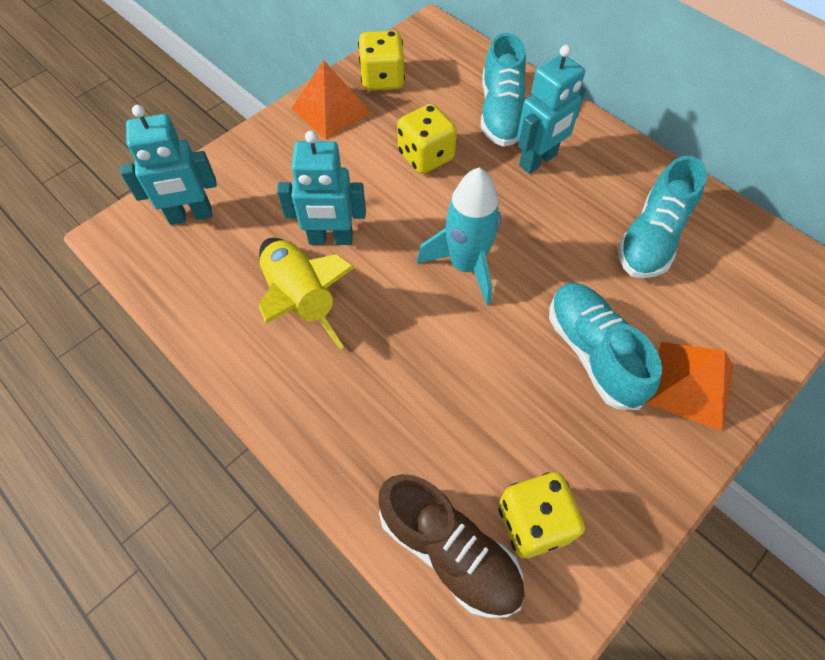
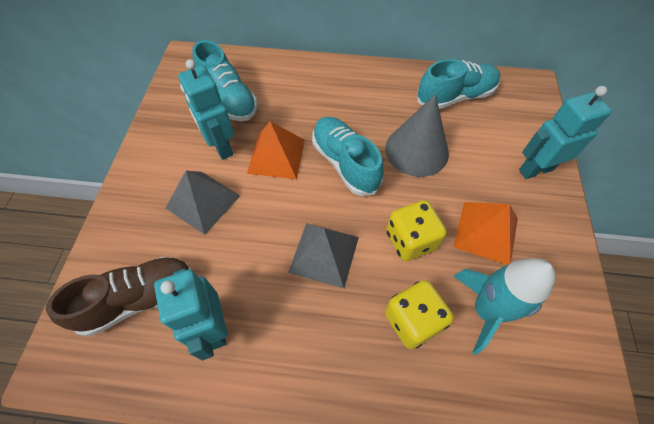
grey cone: 0 -> 1
grey pyramid: 0 -> 2
yellow dice: 3 -> 2
yellow rocket: 1 -> 0

